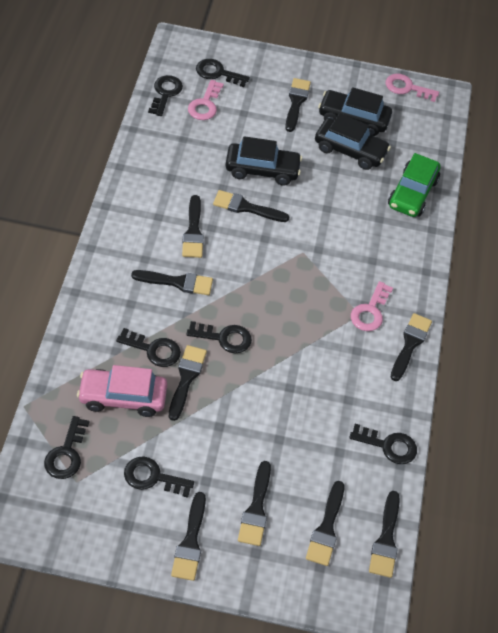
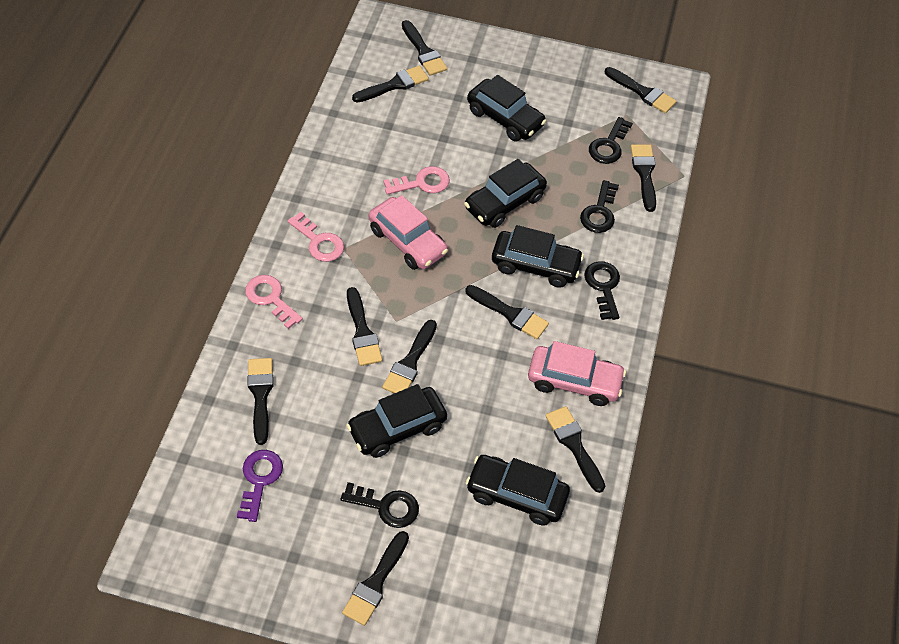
black car: 3 -> 5
black key: 7 -> 4
green car: 1 -> 0
pink car: 1 -> 2
purple key: 0 -> 1

